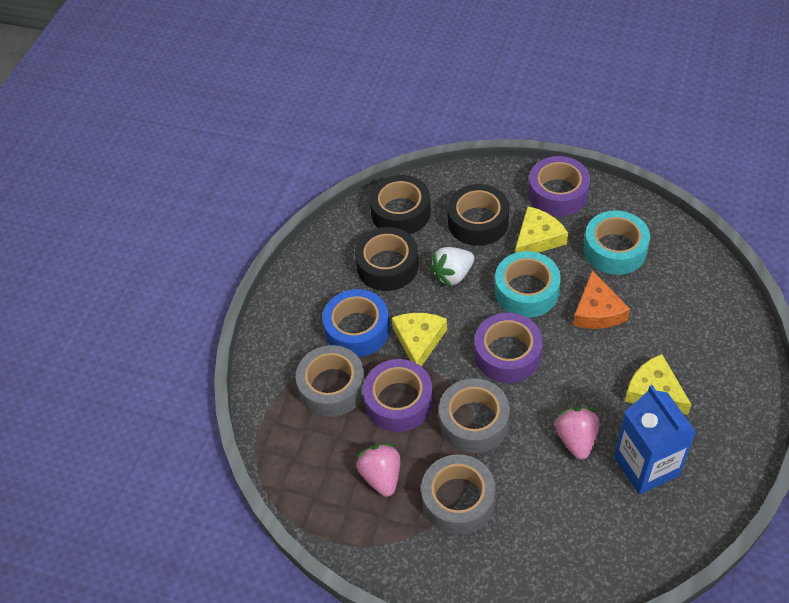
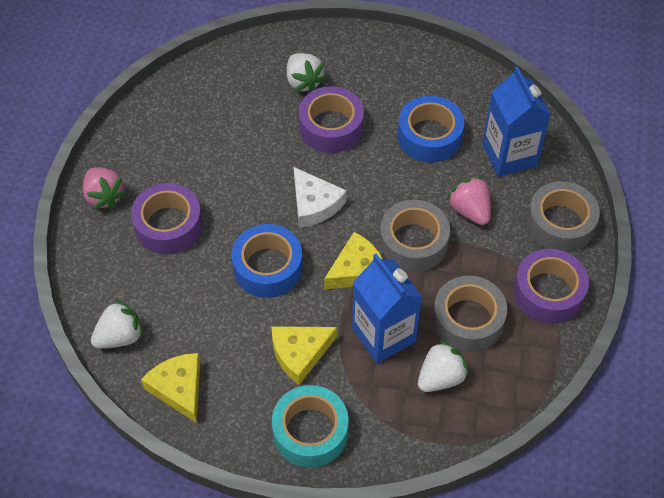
black tape: 3 -> 0
blue carton: 1 -> 2
blue tape: 1 -> 2
orange cheese: 1 -> 0
turquoise tape: 2 -> 1
white cheese: 0 -> 1
white strawberry: 1 -> 3

